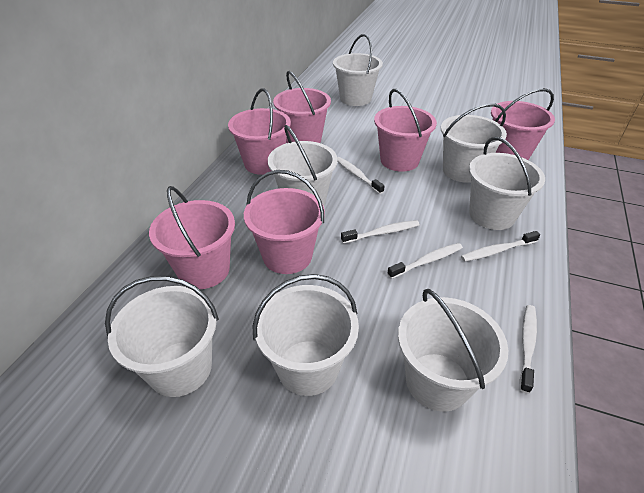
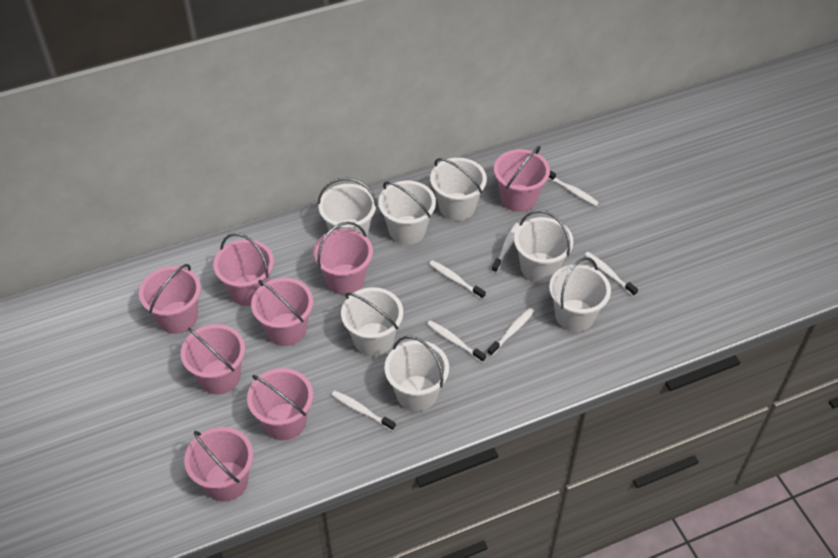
pink bucket: 6 -> 8
white toothbrush: 5 -> 7

